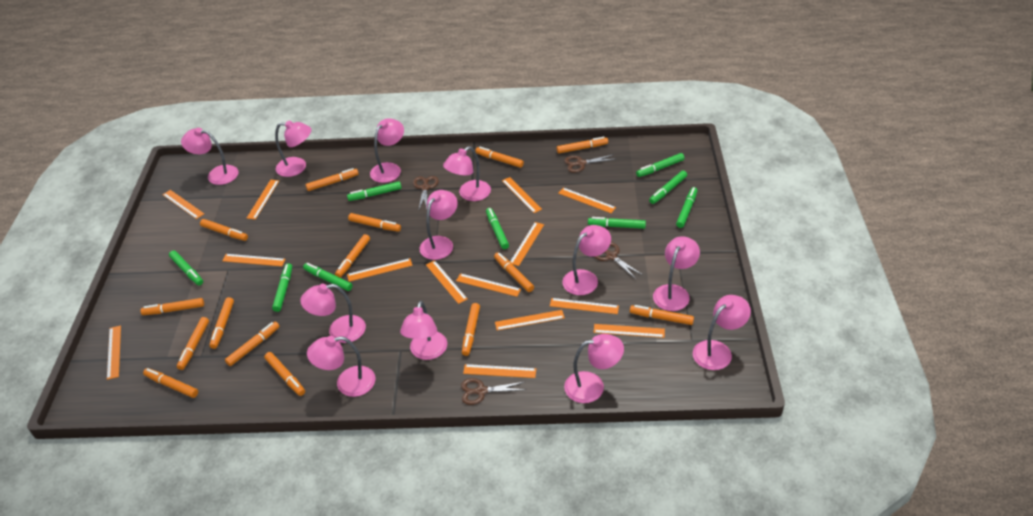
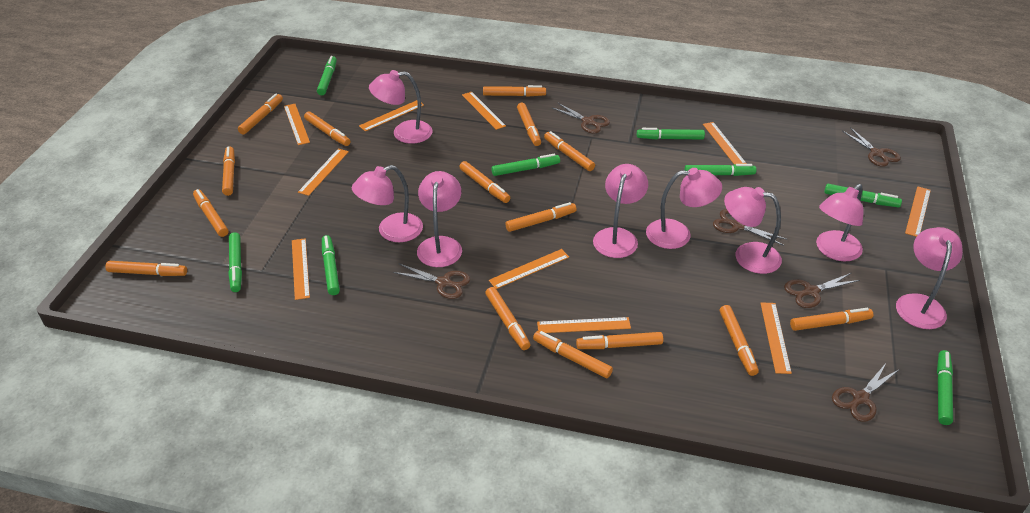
brown scissors: 4 -> 6
green marker: 9 -> 8
orange ruler: 14 -> 10
pink lamp: 12 -> 8

